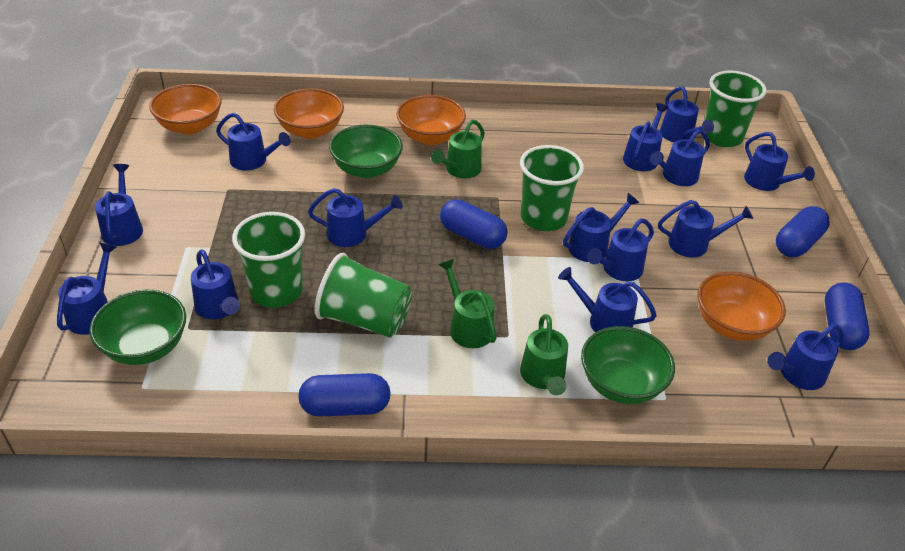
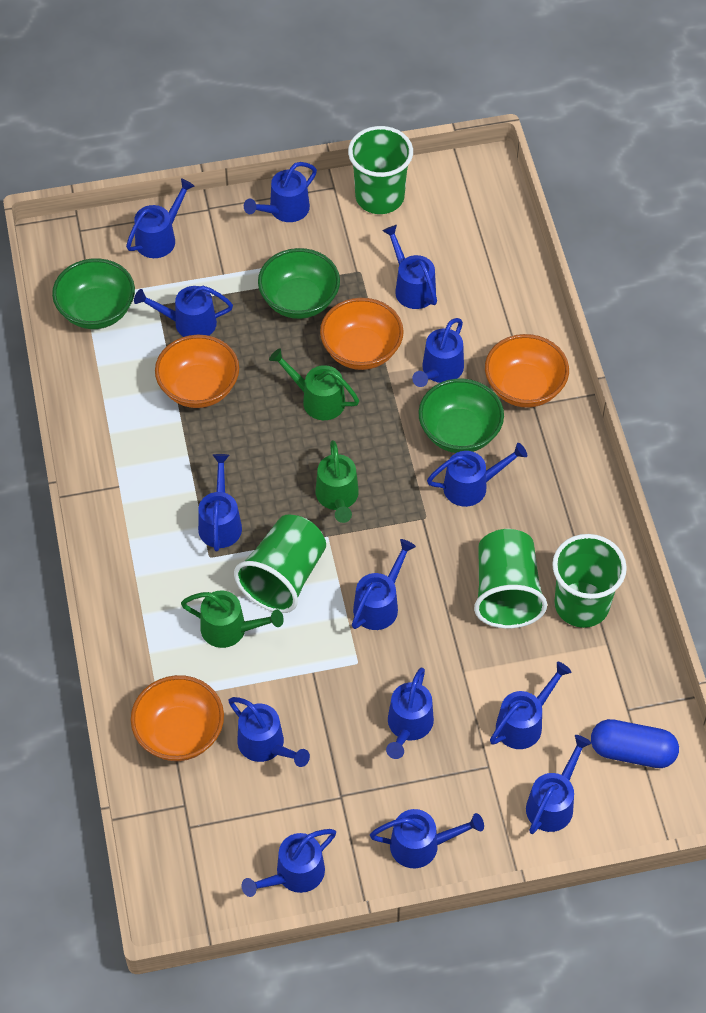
blue capsule: 4 -> 1

